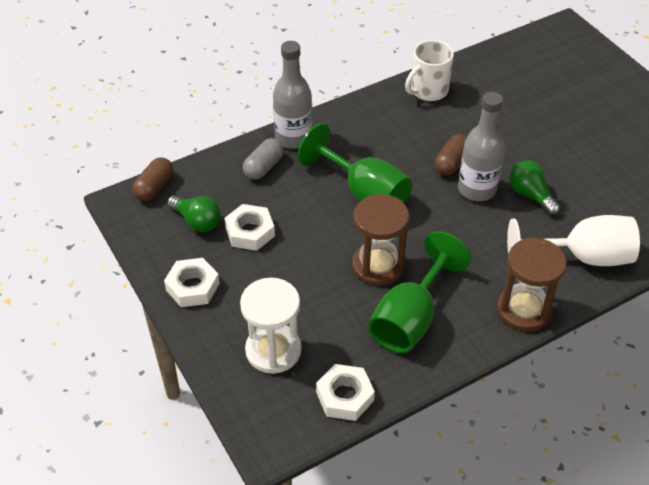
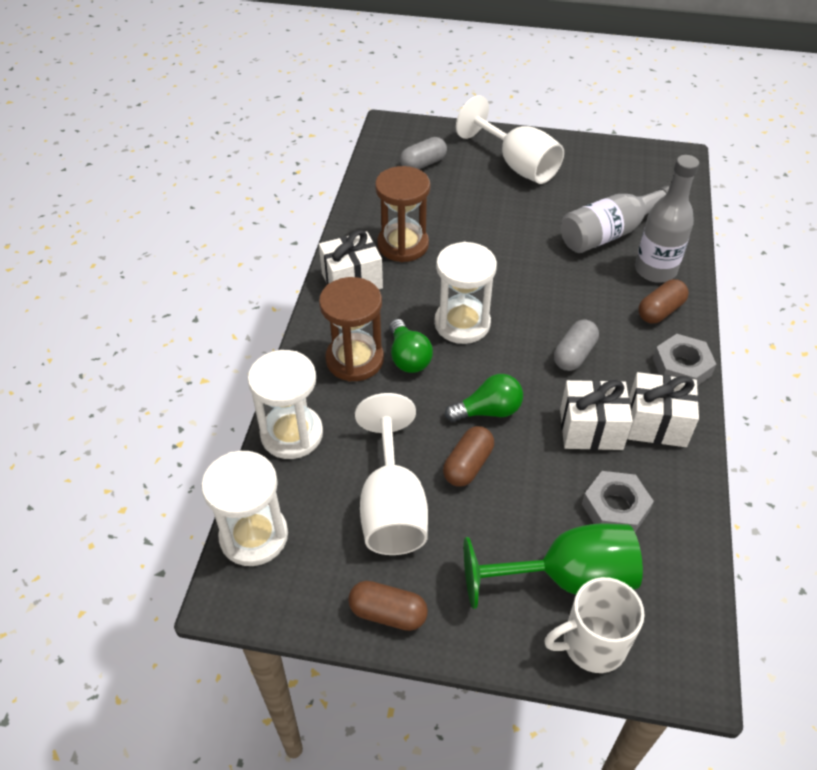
brown capsule: 2 -> 3
green goblet: 2 -> 1
grey capsule: 1 -> 2
grey nut: 0 -> 2
white gift: 0 -> 3
white goblet: 1 -> 2
white hourglass: 1 -> 3
white nut: 3 -> 0

